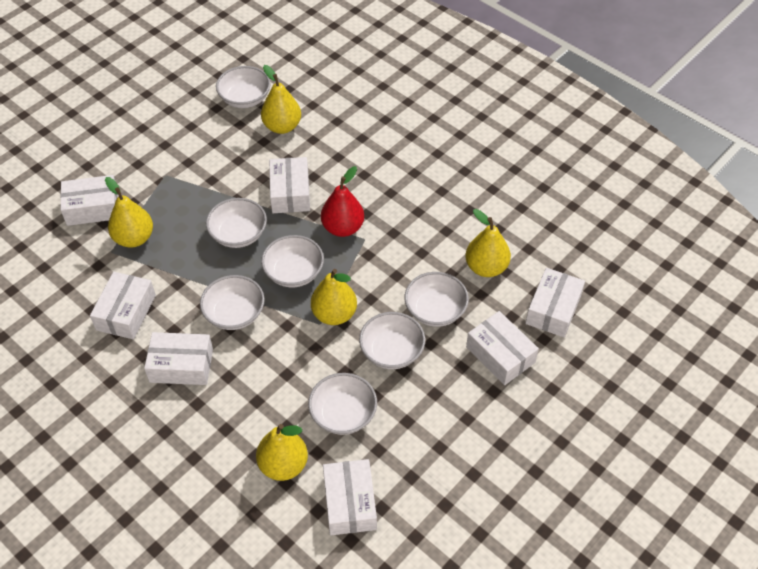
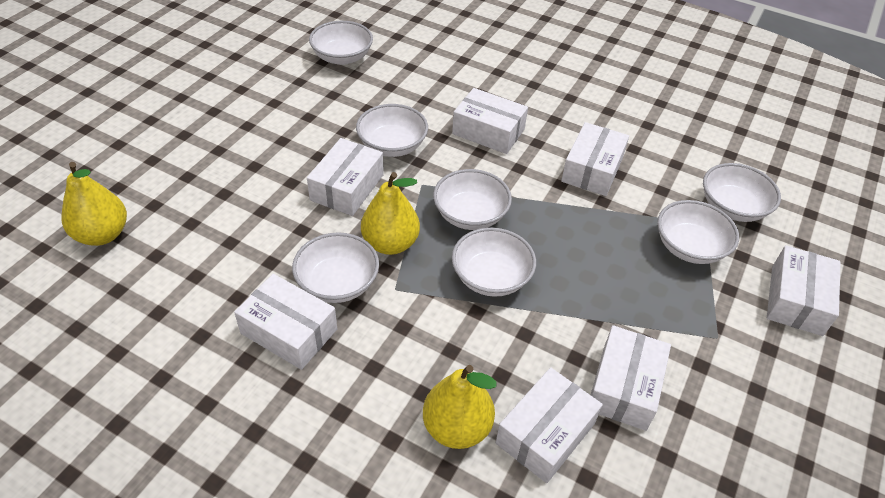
red pear: 1 -> 0
yellow pear: 5 -> 3

